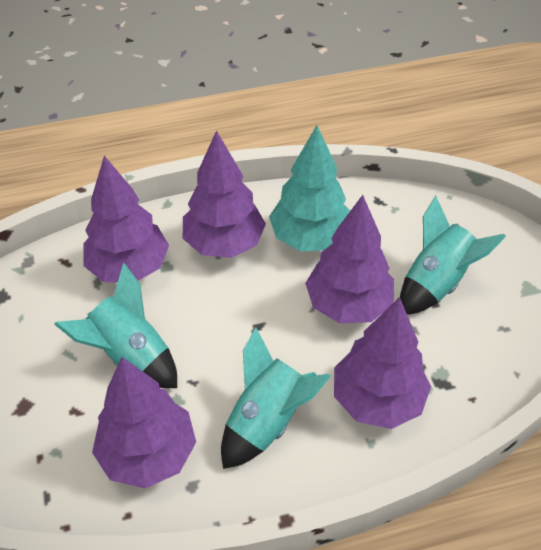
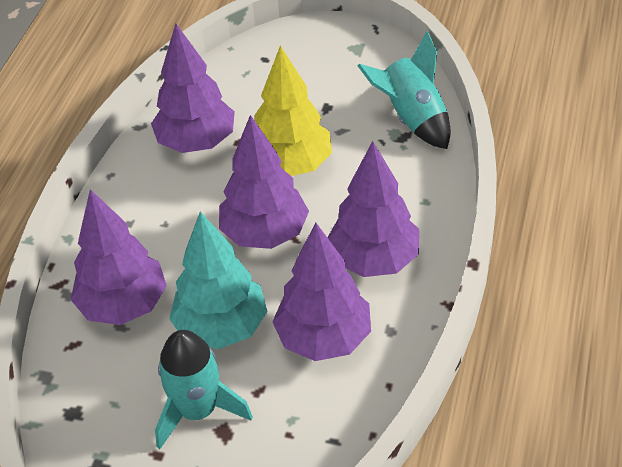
turquoise rocket: 3 -> 2
yellow tree: 0 -> 1

